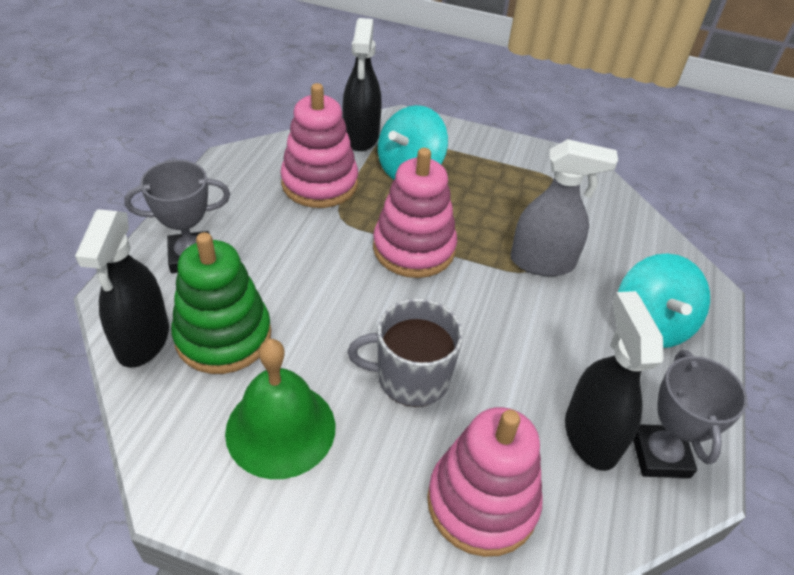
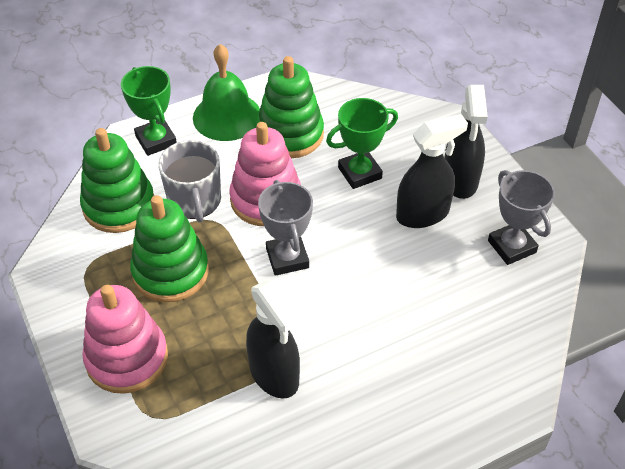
green stacking toy: 1 -> 3
green trophy: 0 -> 2
grey spray bottle: 1 -> 0
pink stacking toy: 3 -> 2
turquoise spinning top: 2 -> 0

